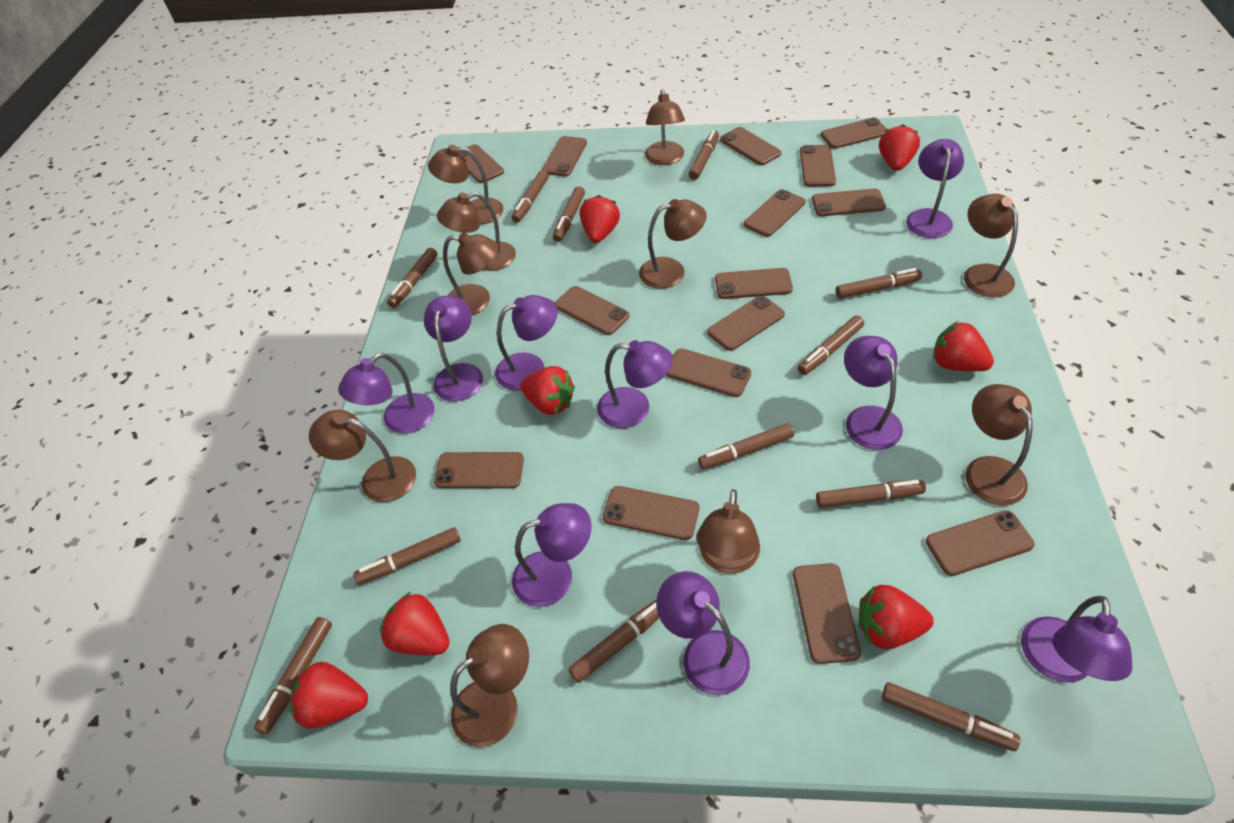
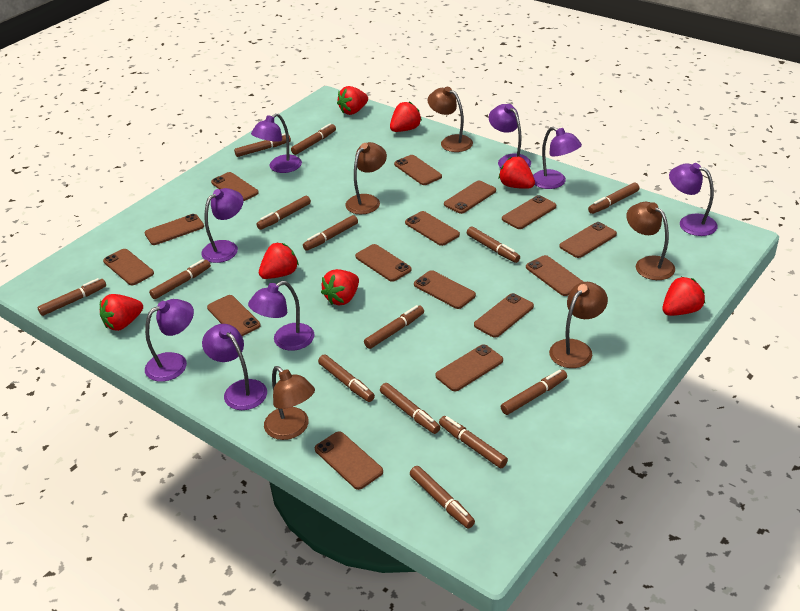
brown lamp: 10 -> 5
brown marker: 12 -> 14
purple lamp: 9 -> 8

